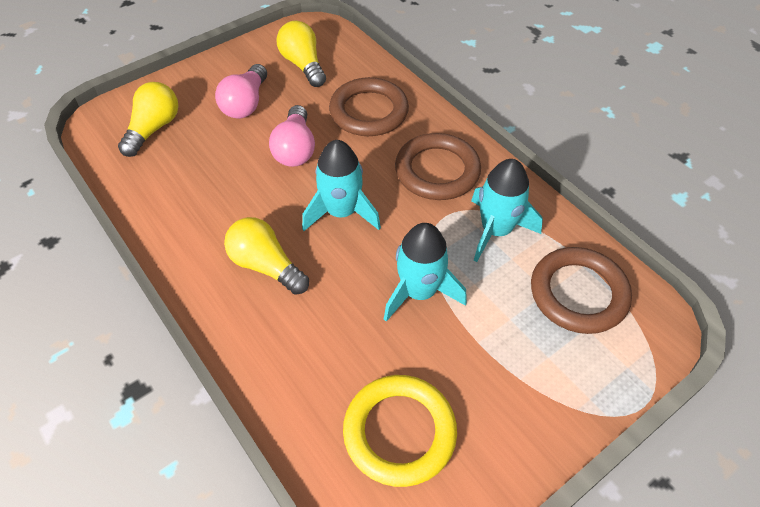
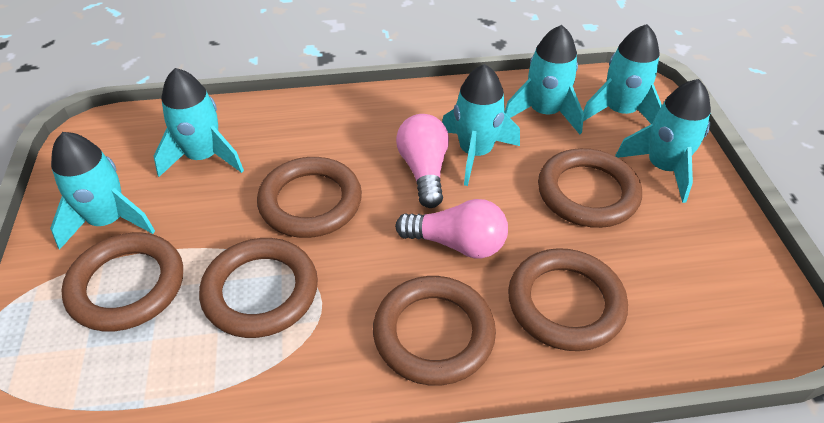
brown ring: 3 -> 6
turquoise rocket: 3 -> 6
yellow light bulb: 3 -> 0
yellow ring: 1 -> 0

